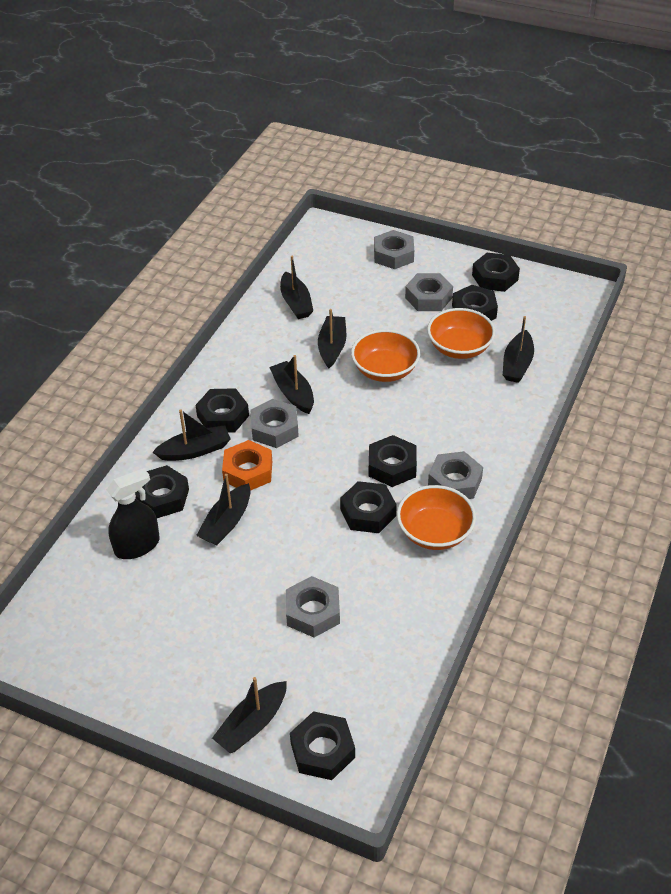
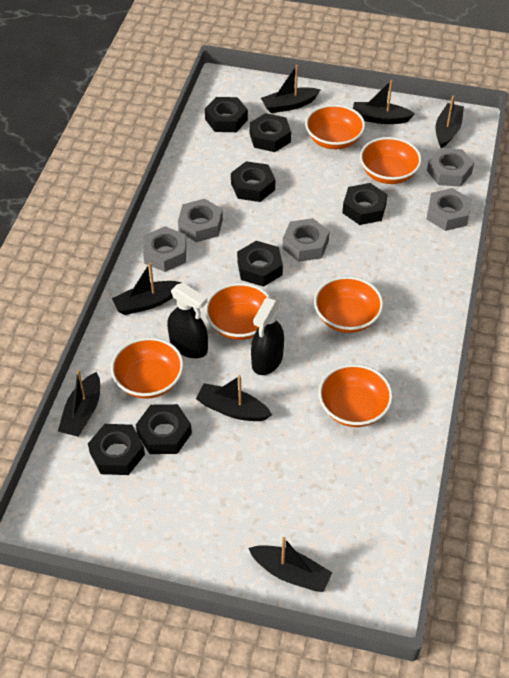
black spray bottle: 1 -> 2
orange bowl: 3 -> 6
orange nut: 1 -> 0

